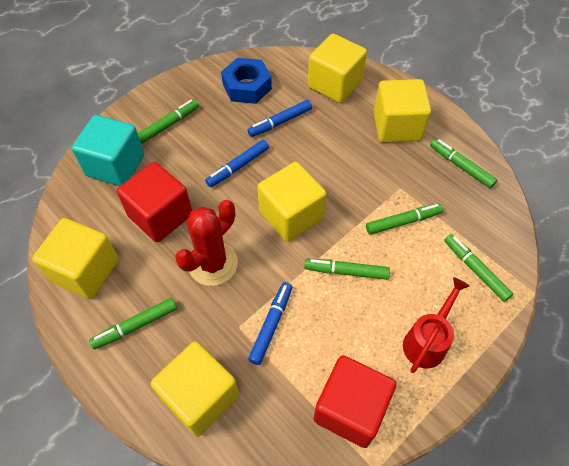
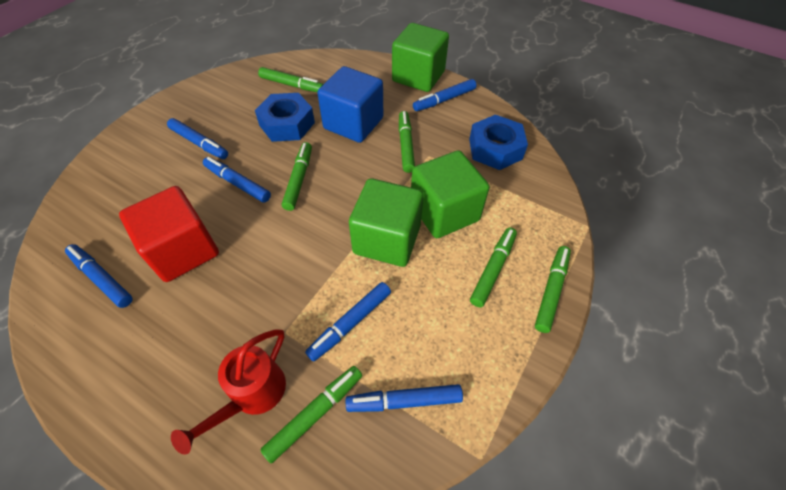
blue cube: 0 -> 1
blue marker: 3 -> 6
blue nut: 1 -> 2
green cube: 0 -> 3
red cactus: 1 -> 0
red cube: 2 -> 1
turquoise cube: 1 -> 0
yellow cube: 5 -> 0

